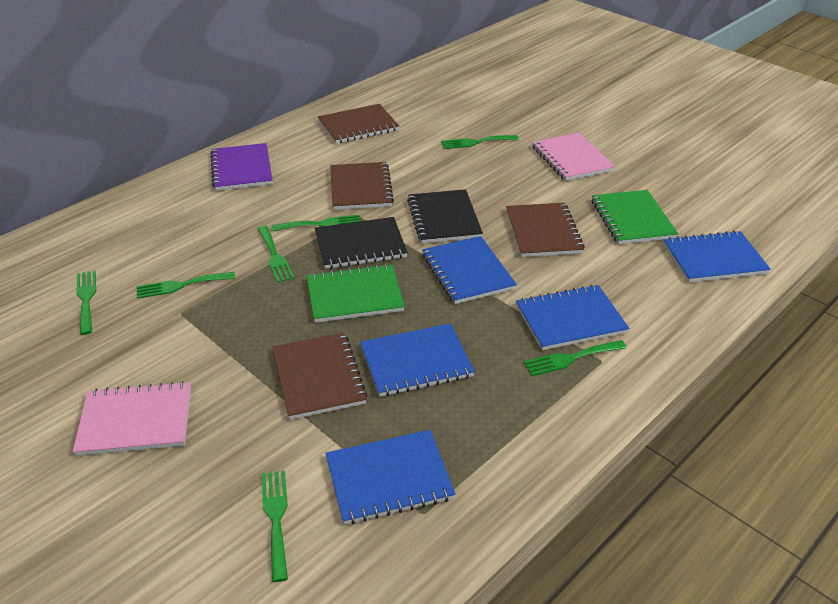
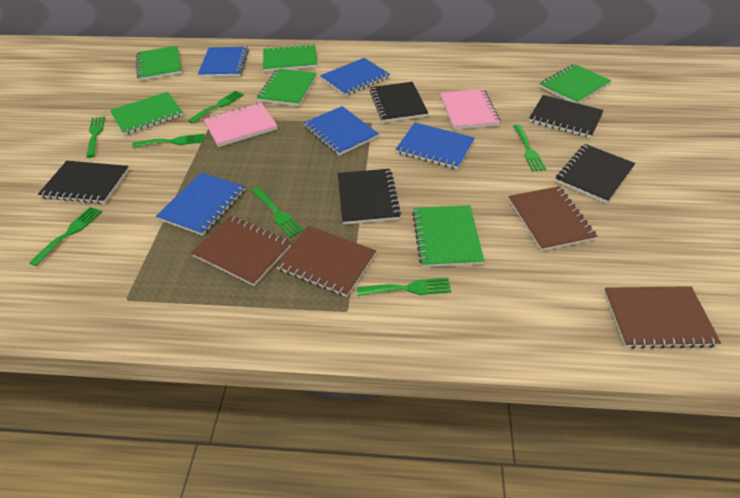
black notebook: 2 -> 5
green notebook: 2 -> 6
purple notebook: 1 -> 0

